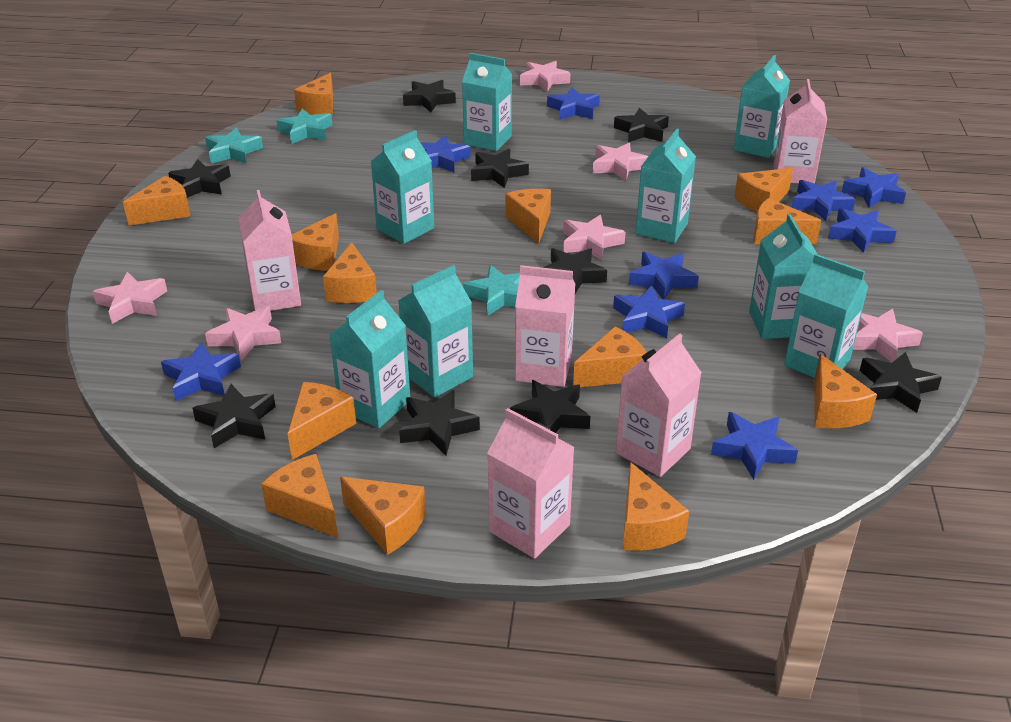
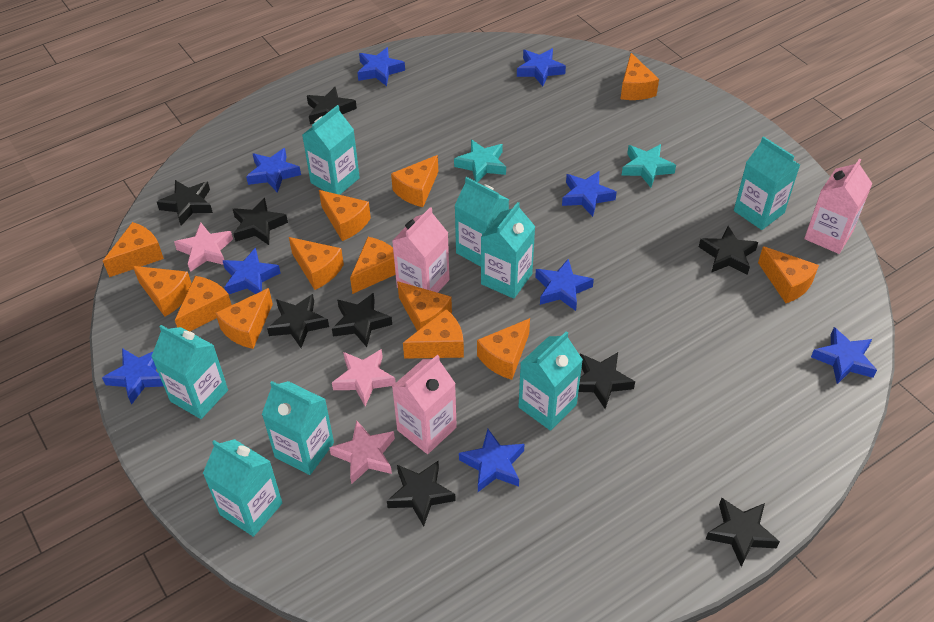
pink carton: 5 -> 3
pink star: 6 -> 3
turquoise star: 3 -> 2

